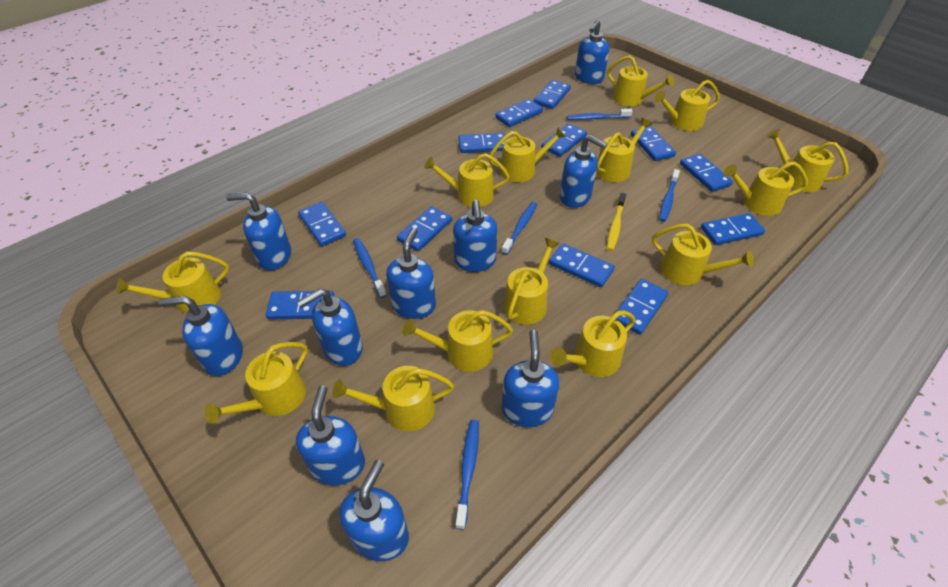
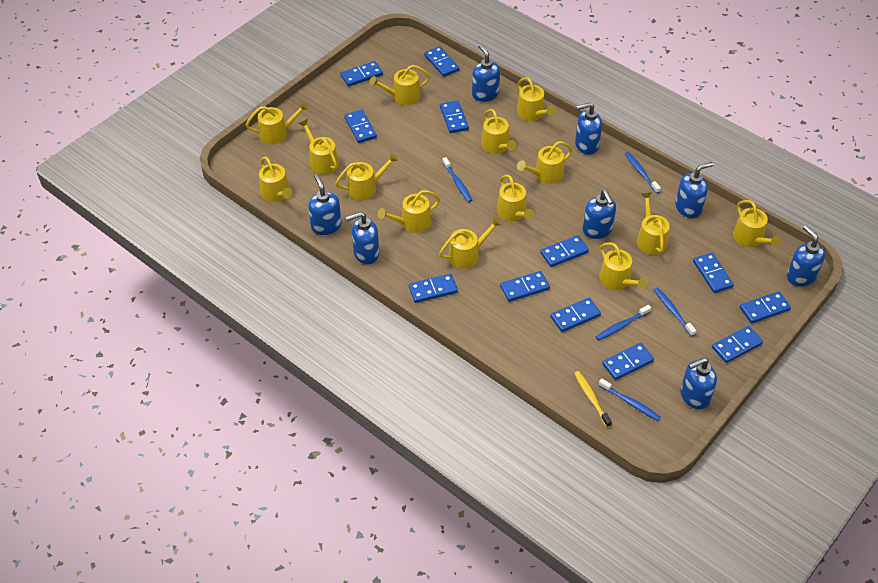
blue soap dispenser: 10 -> 8

